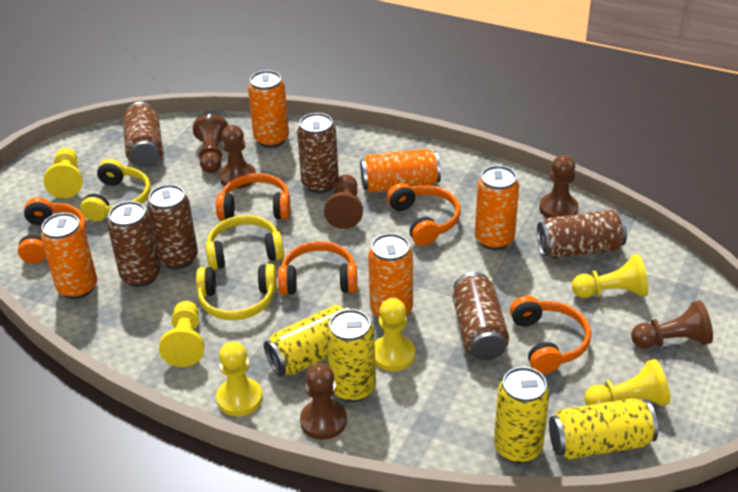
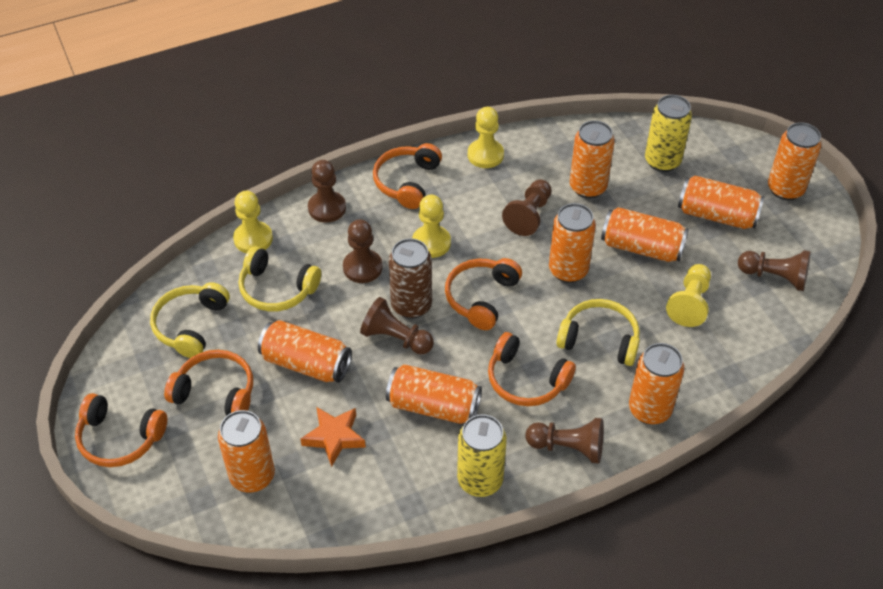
brown can: 6 -> 1
orange can: 5 -> 9
orange star: 0 -> 1
yellow can: 4 -> 2
yellow pawn: 6 -> 4

